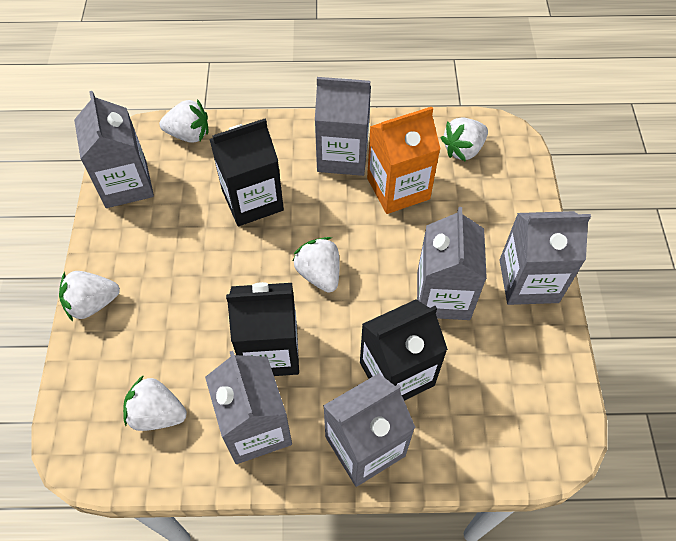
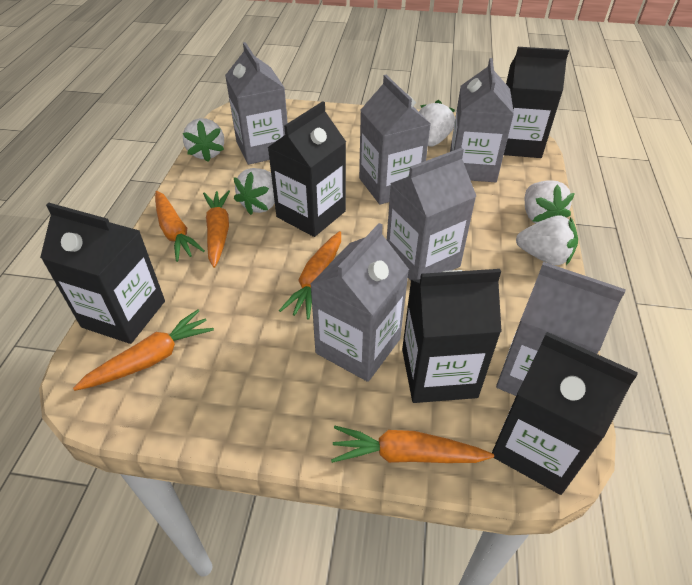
black carton: 3 -> 5
orange carrot: 0 -> 5
orange carton: 1 -> 0

